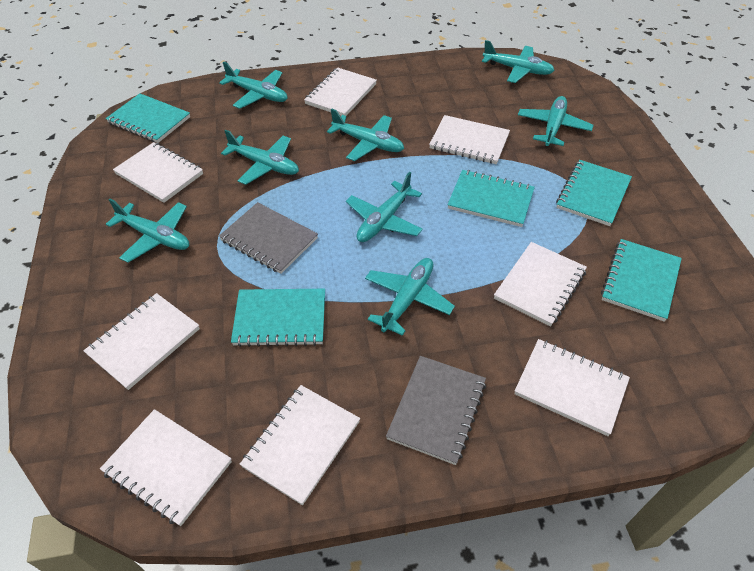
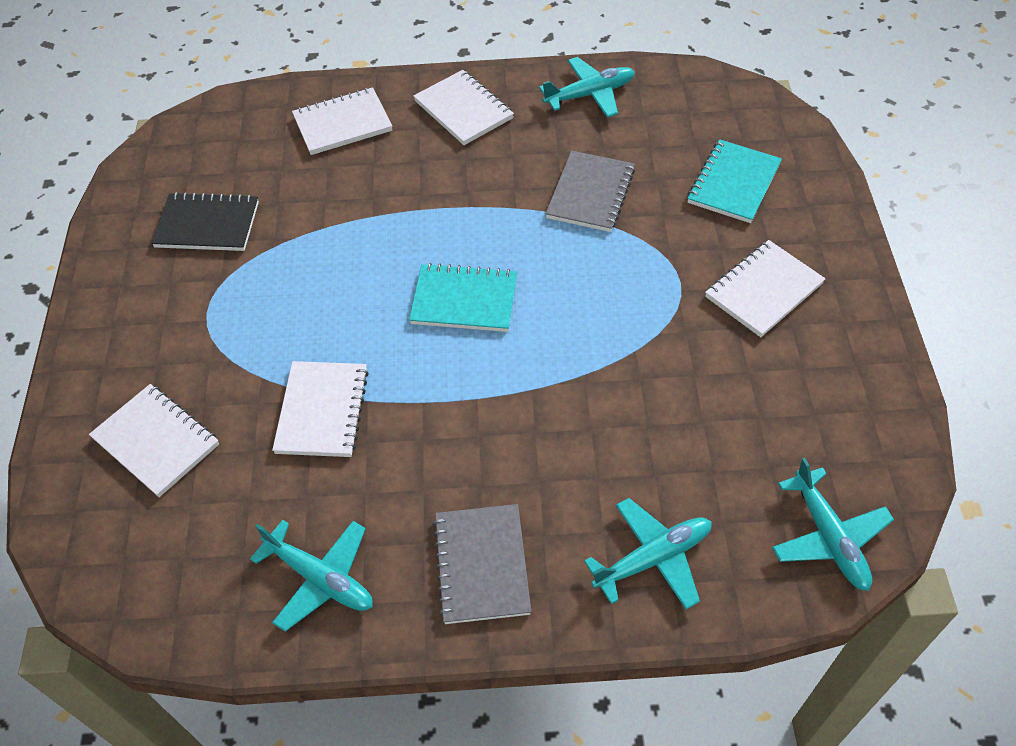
black notebook: 0 -> 1
turquoise notebook: 5 -> 2
turquoise plane: 8 -> 4
white notebook: 8 -> 5

